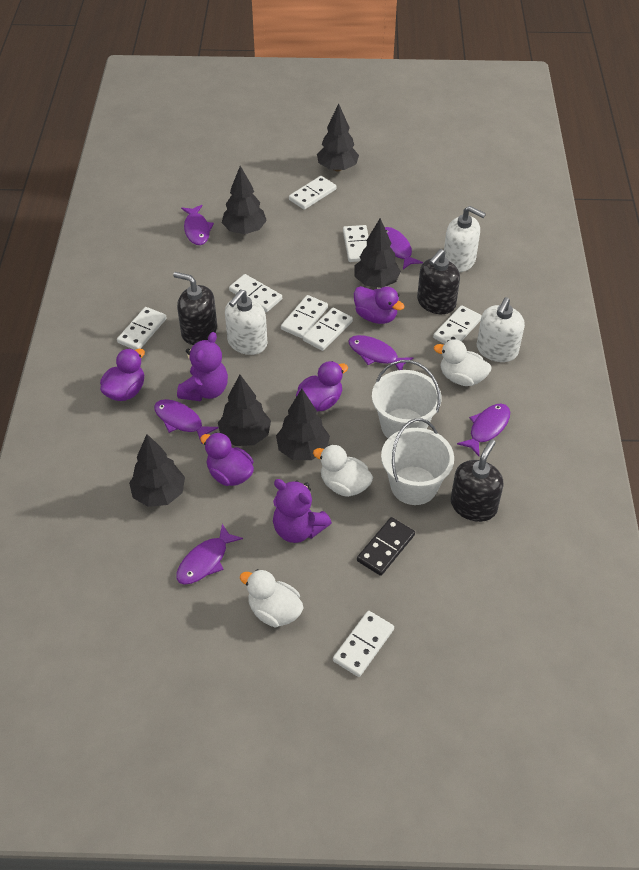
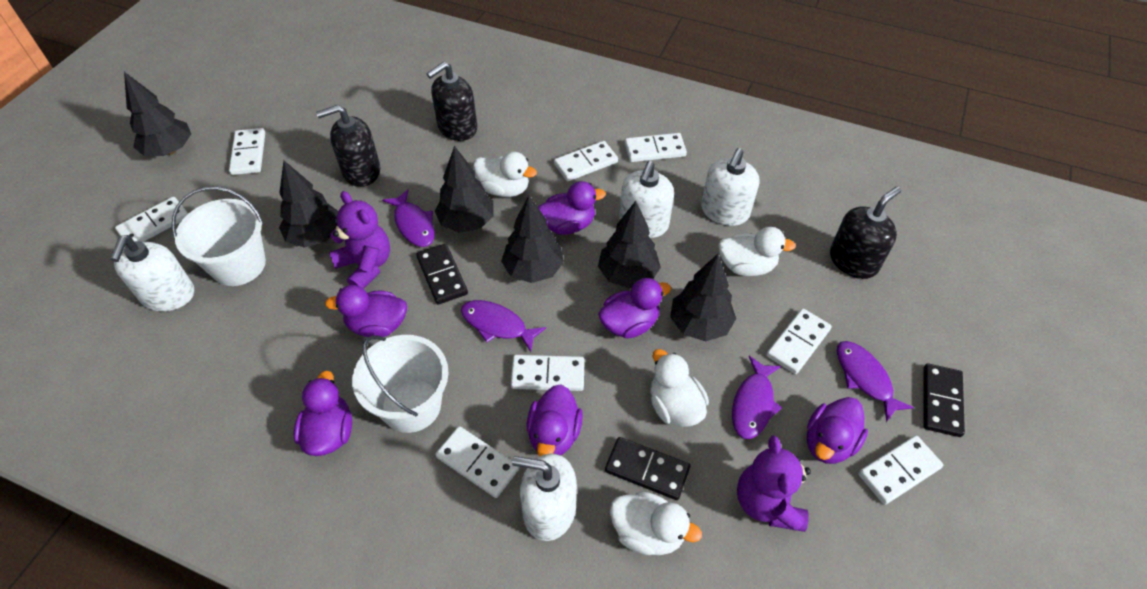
black domino: 1 -> 3
purple duck: 4 -> 6
purple fish: 6 -> 4
white duck: 3 -> 4
white soap dispenser: 3 -> 4

